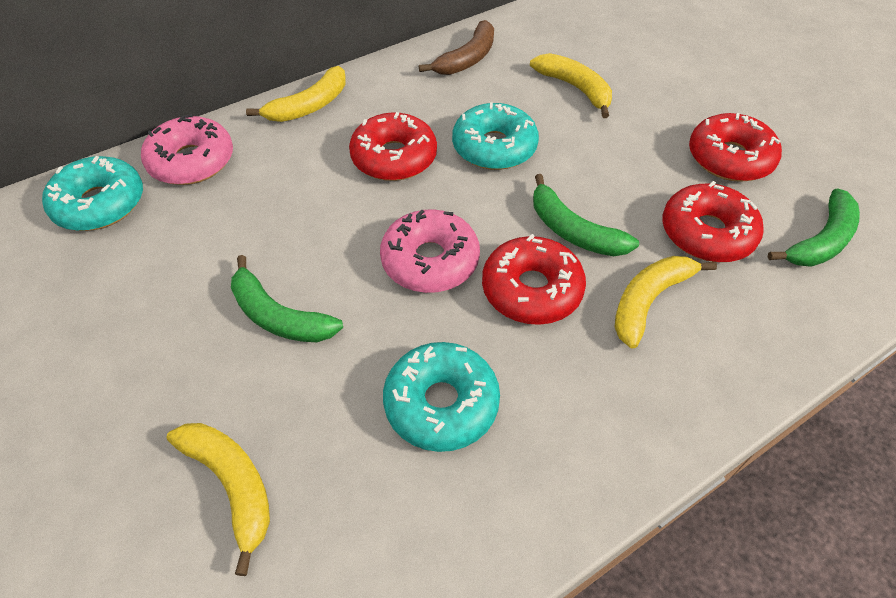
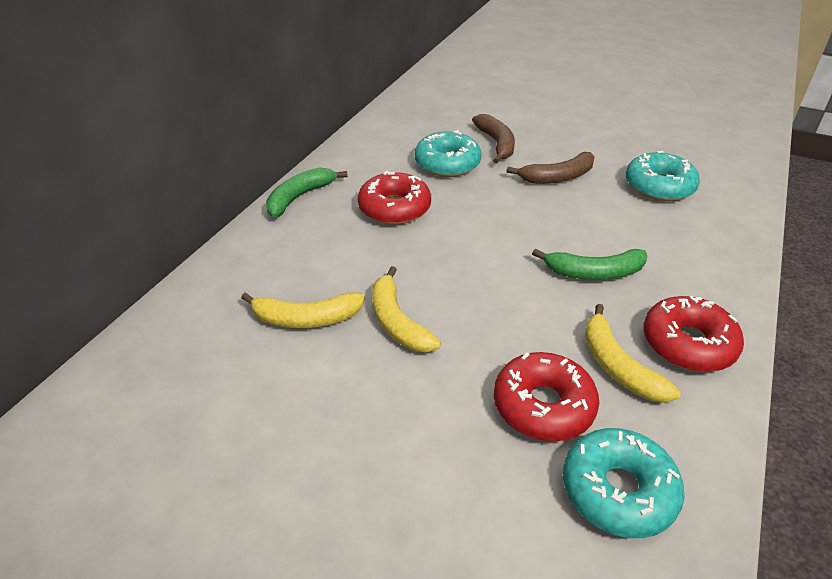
brown banana: 1 -> 2
green banana: 3 -> 2
pink donut: 2 -> 0
red donut: 4 -> 3
yellow banana: 4 -> 3

